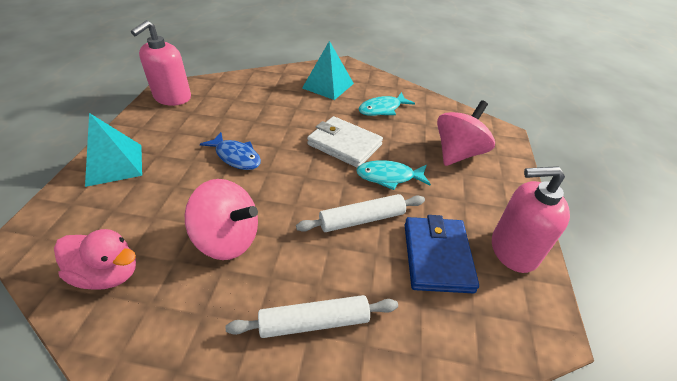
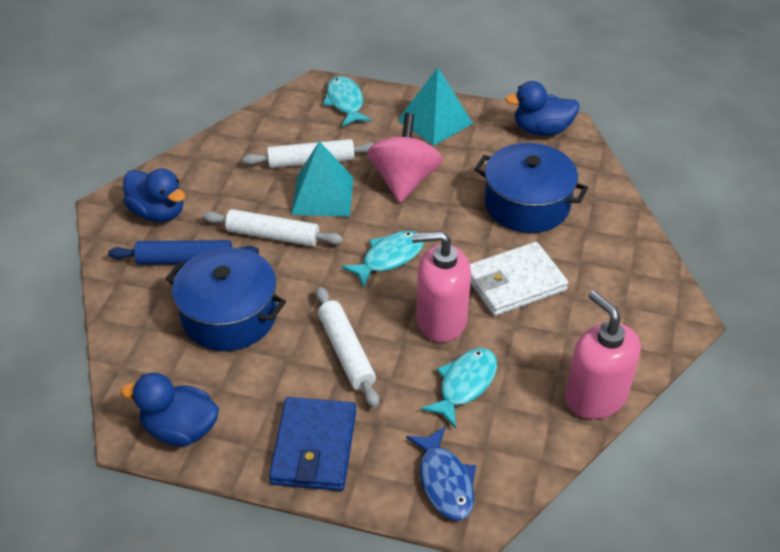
blue duck: 0 -> 3
blue pot: 0 -> 2
blue rolling pin: 0 -> 1
pink duck: 1 -> 0
pink spinning top: 2 -> 1
turquoise fish: 2 -> 3
white rolling pin: 2 -> 3

